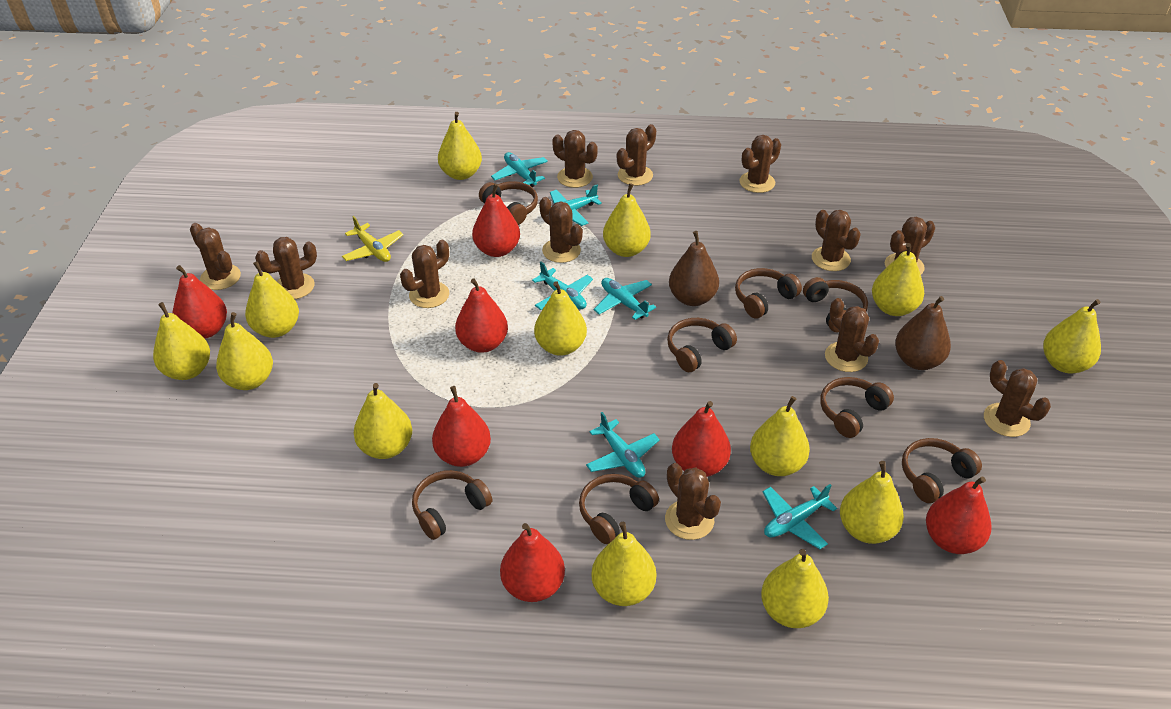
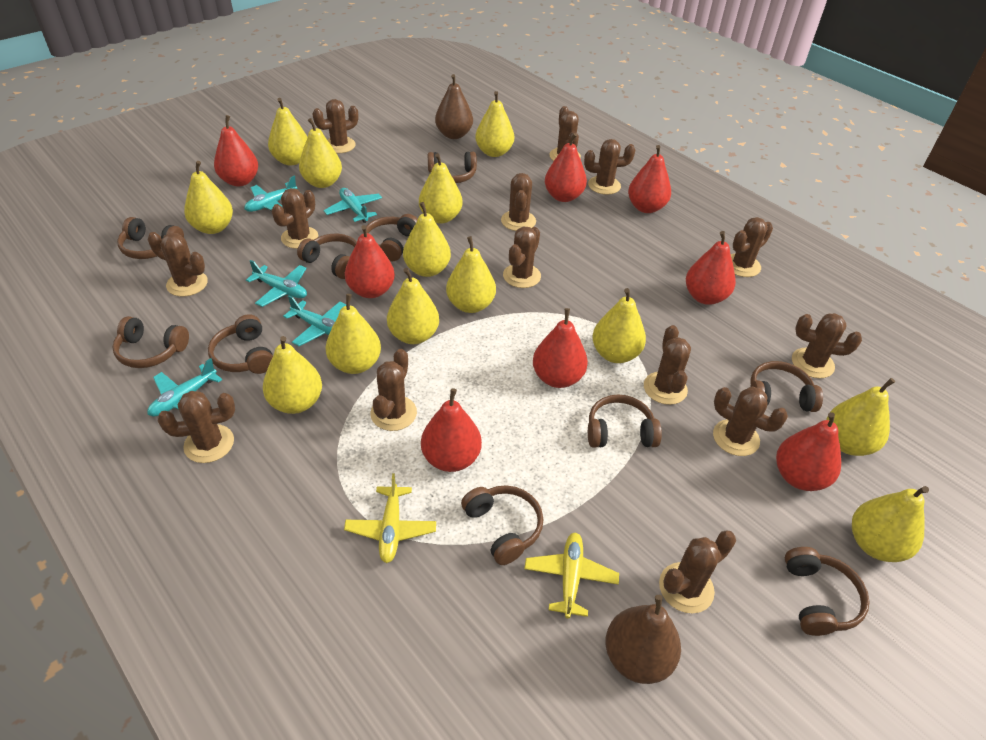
brown cactus: 12 -> 14
brown headphones: 8 -> 10
red pear: 7 -> 8
turquoise plane: 6 -> 5
yellow plane: 1 -> 2

